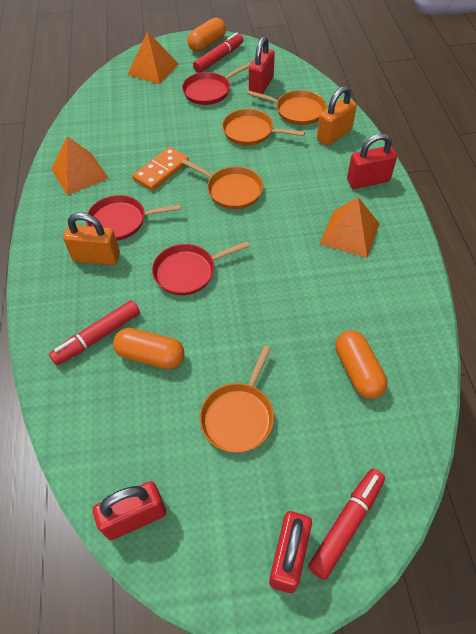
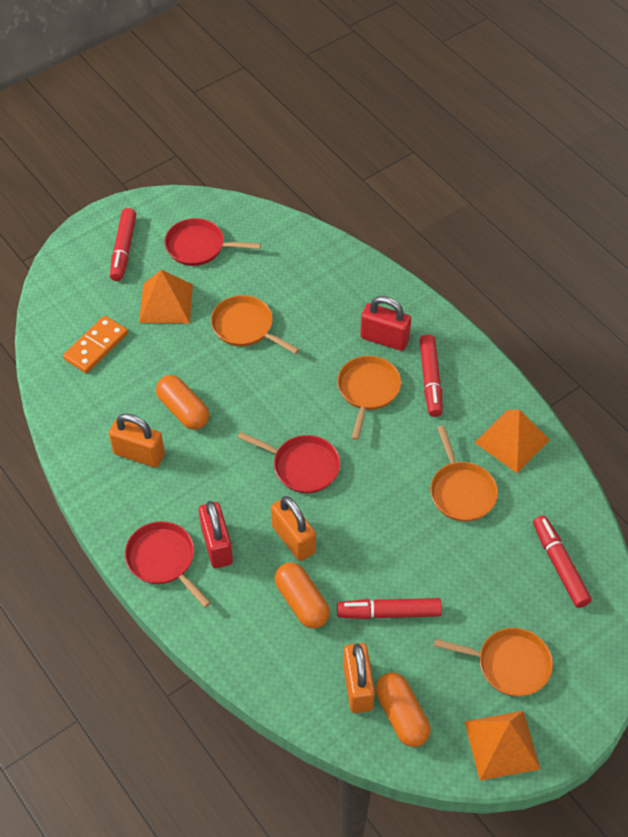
orange padlock: 2 -> 3
red marker: 3 -> 4
red padlock: 4 -> 2

